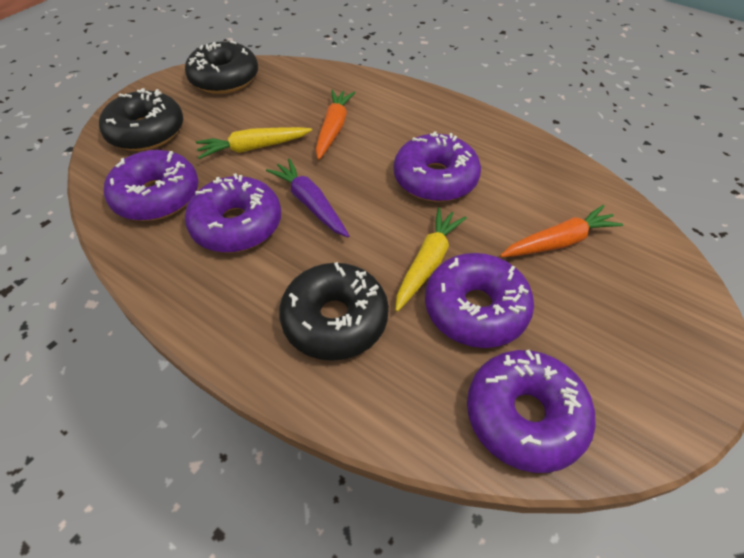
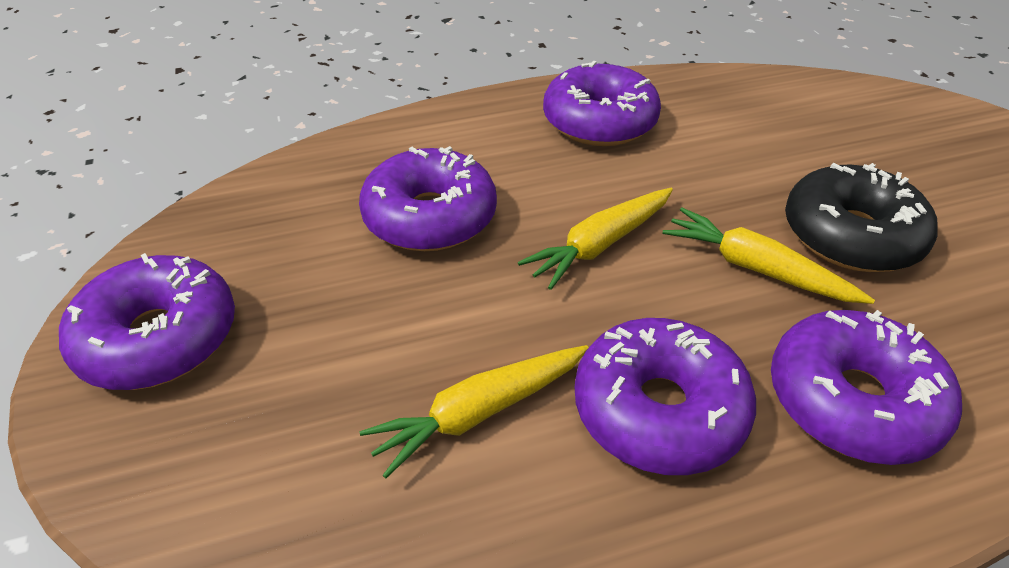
black donut: 3 -> 1
orange carrot: 2 -> 0
purple carrot: 1 -> 0
yellow carrot: 2 -> 3

